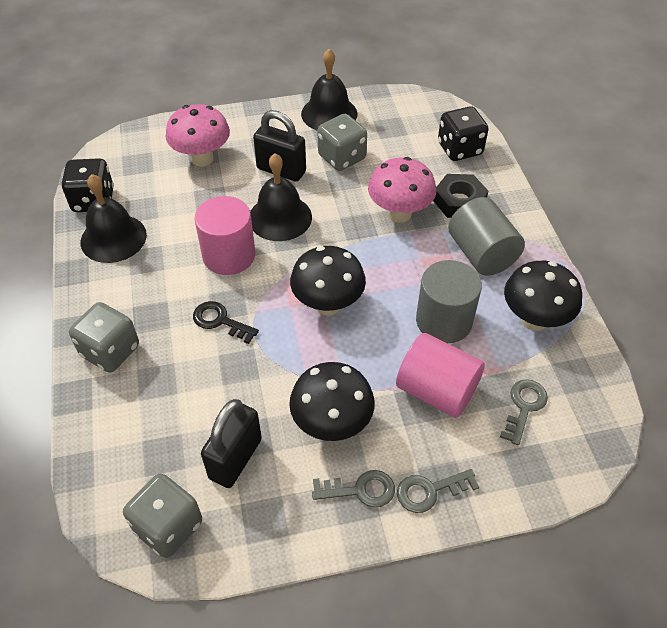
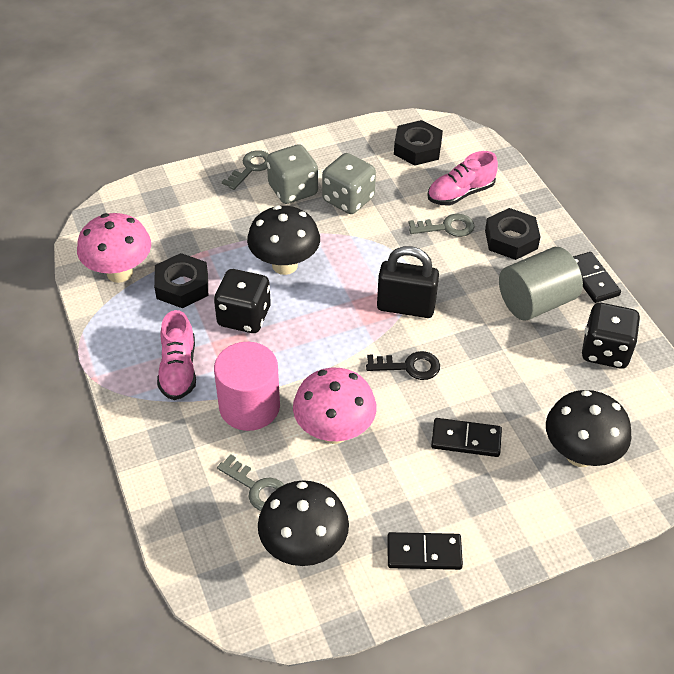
black bell: 3 -> 0
black domino: 0 -> 3
black nut: 1 -> 3
black padlock: 2 -> 1
grey cylinder: 2 -> 1
grey dice: 3 -> 2
pink cylinder: 2 -> 1
pink shoe: 0 -> 2

